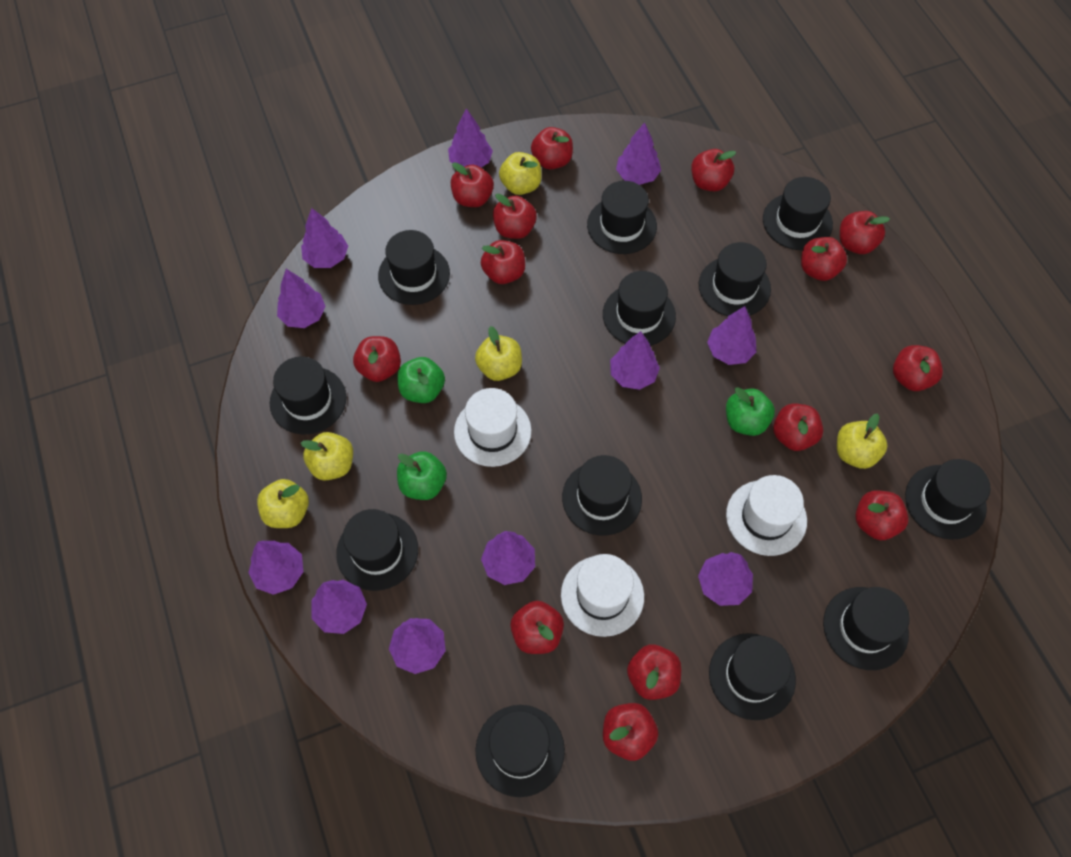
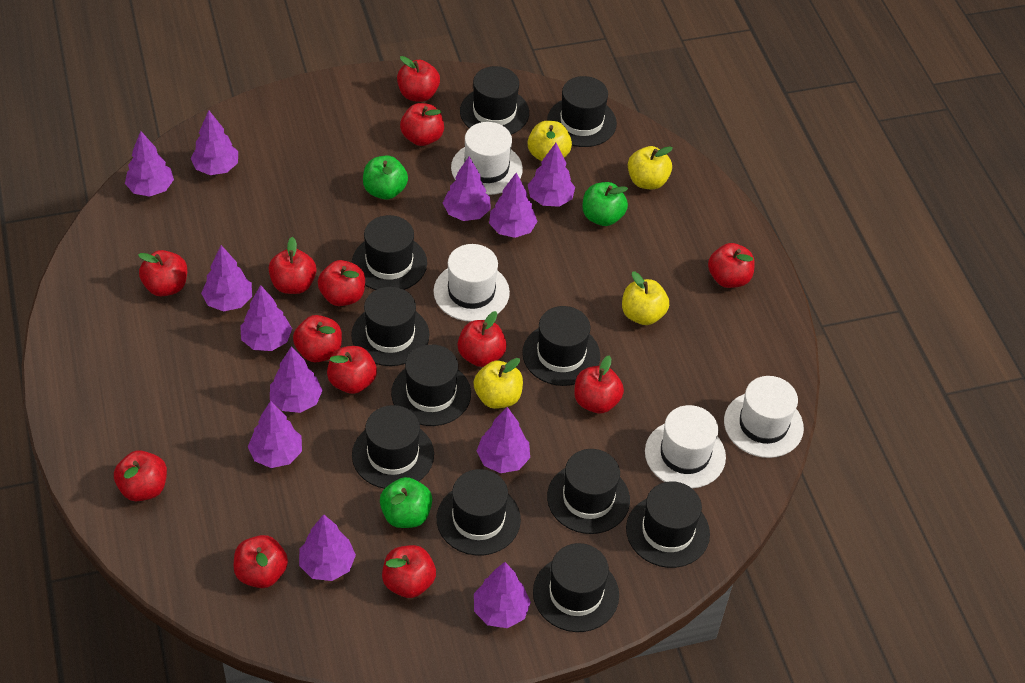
black hat: 12 -> 11
purple tree: 11 -> 12
red apple: 14 -> 13
white hat: 3 -> 4
yellow apple: 5 -> 4

